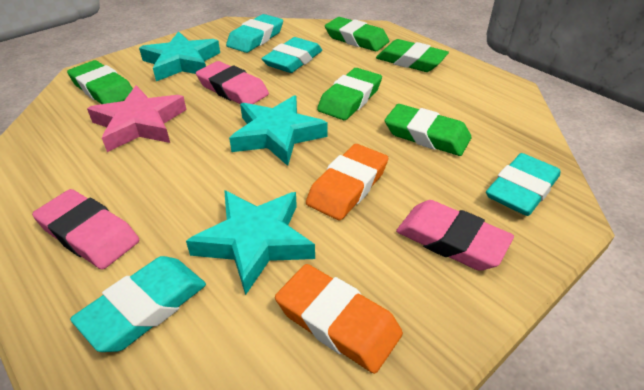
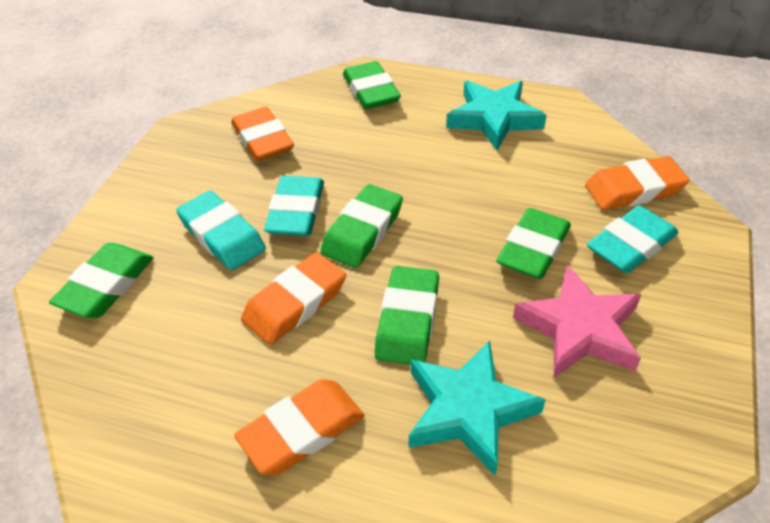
orange eraser: 2 -> 4
pink eraser: 3 -> 0
turquoise eraser: 4 -> 3
turquoise star: 3 -> 2

